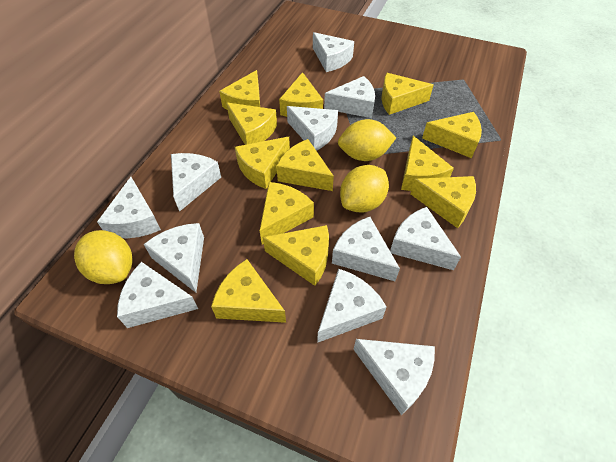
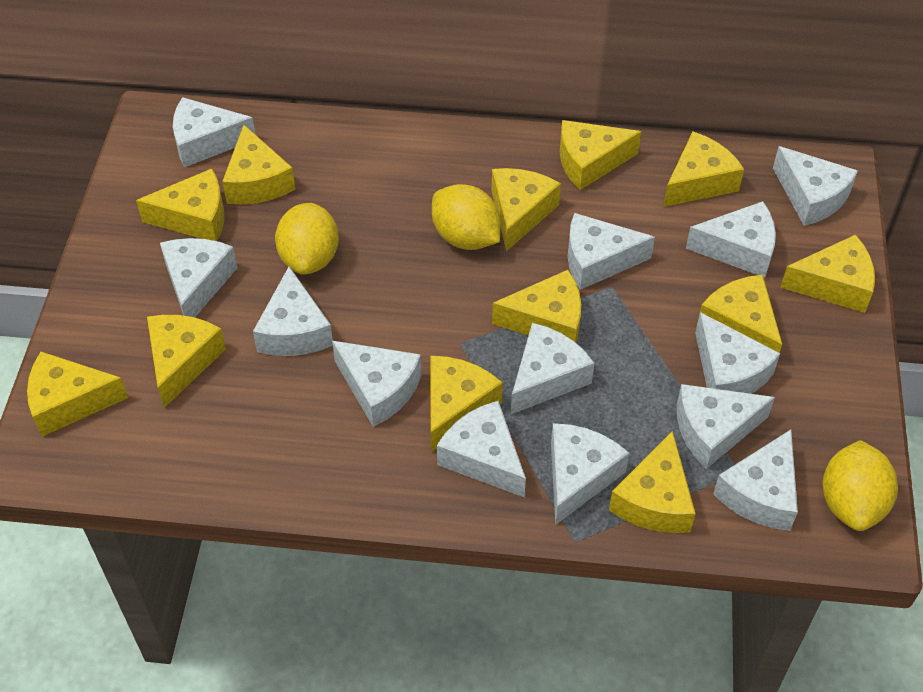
white cheese: 11 -> 13

